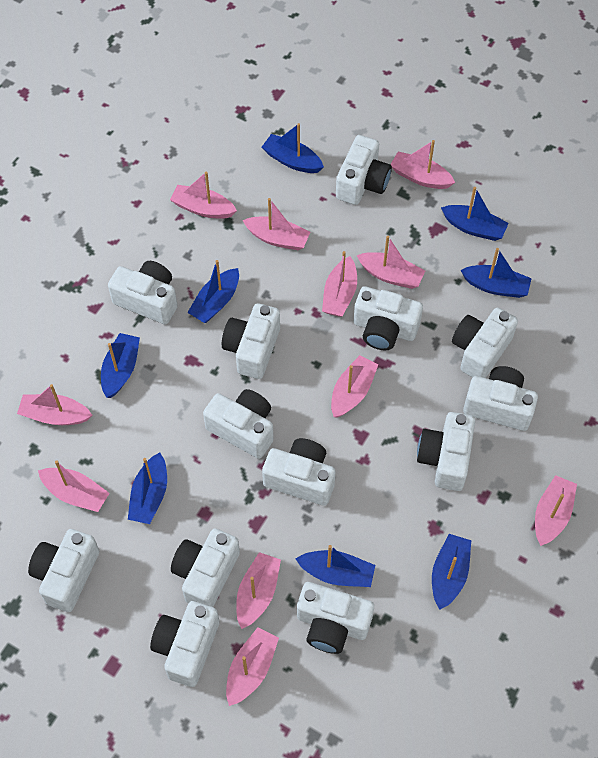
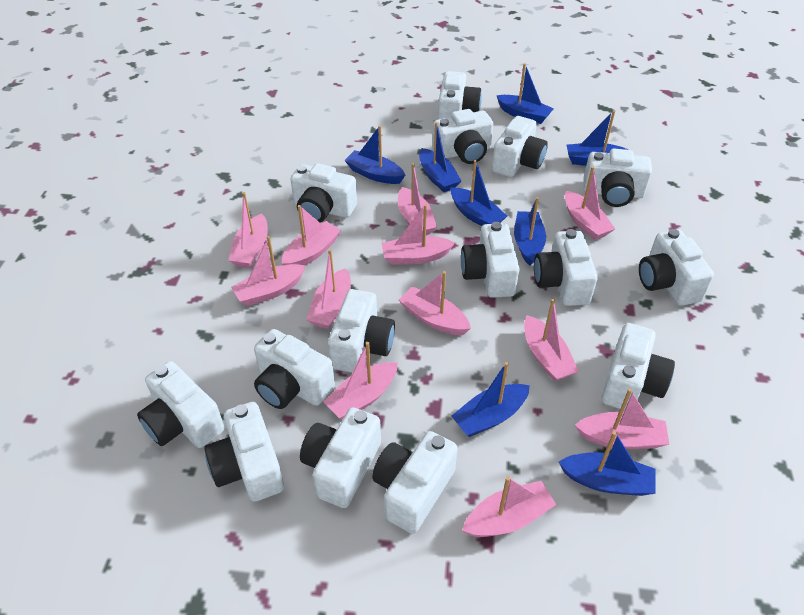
pink boat: 11 -> 12
white camera: 13 -> 15

